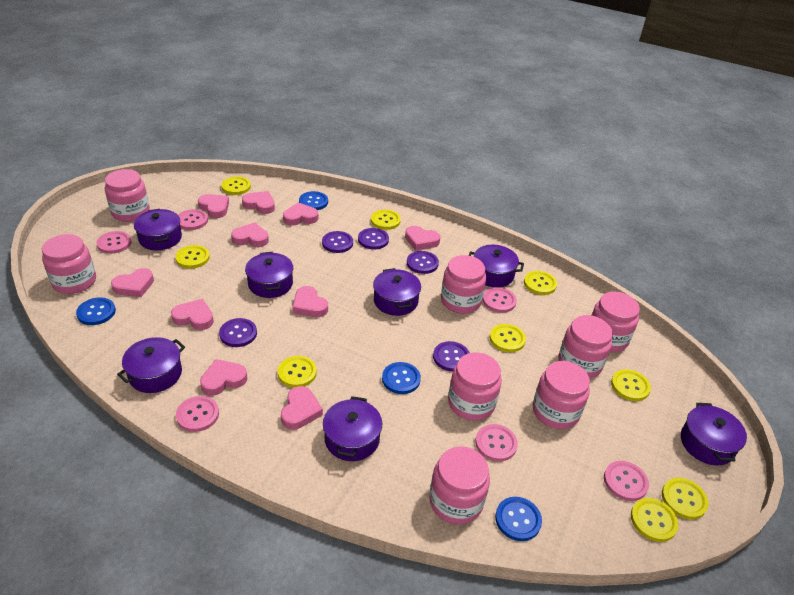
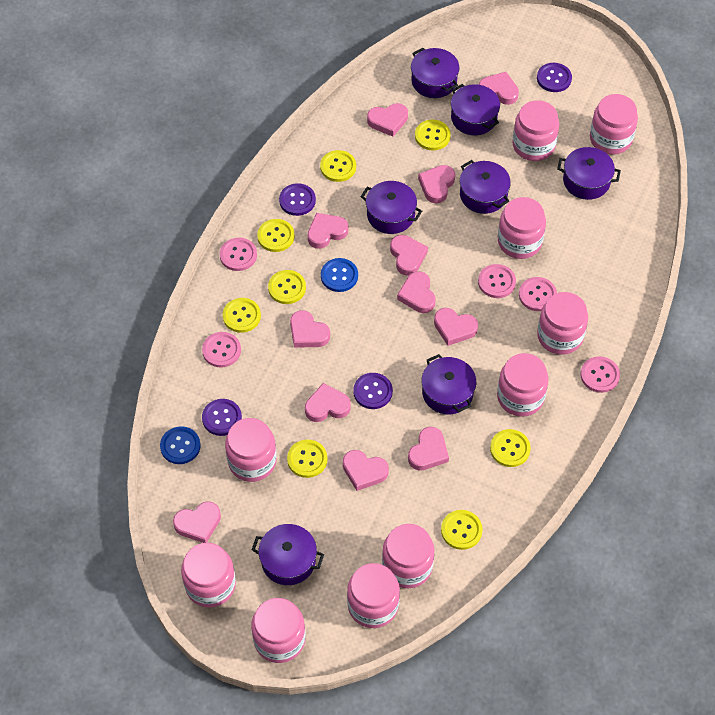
blue button: 4 -> 2
pink button: 6 -> 5
pink heart: 10 -> 12
pink jar: 8 -> 10
purple button: 5 -> 4
yellow button: 9 -> 8

